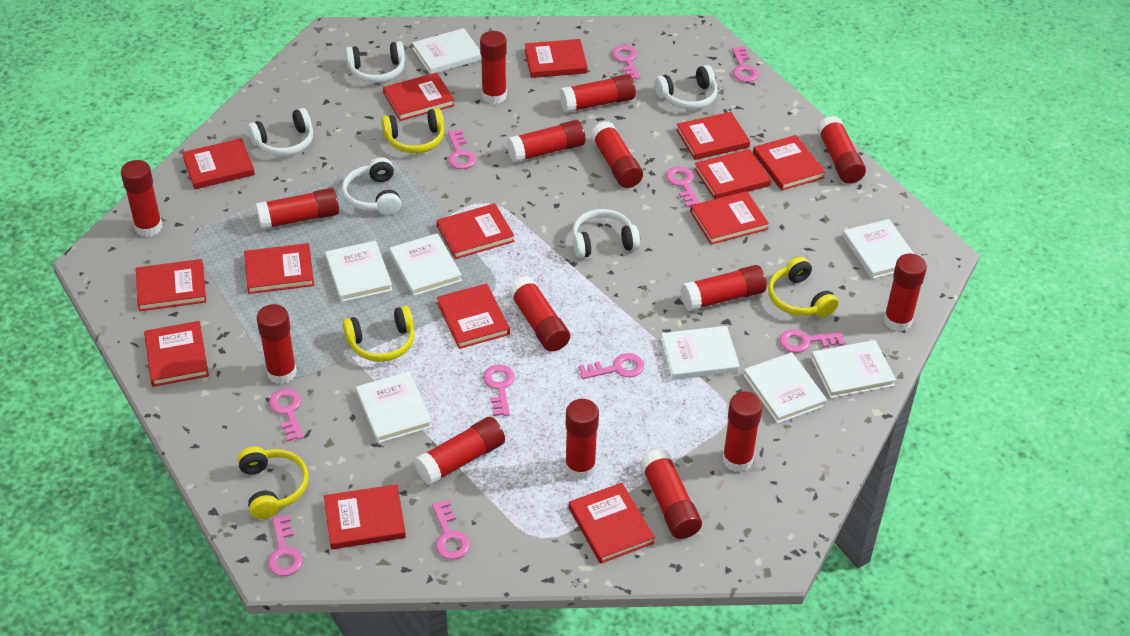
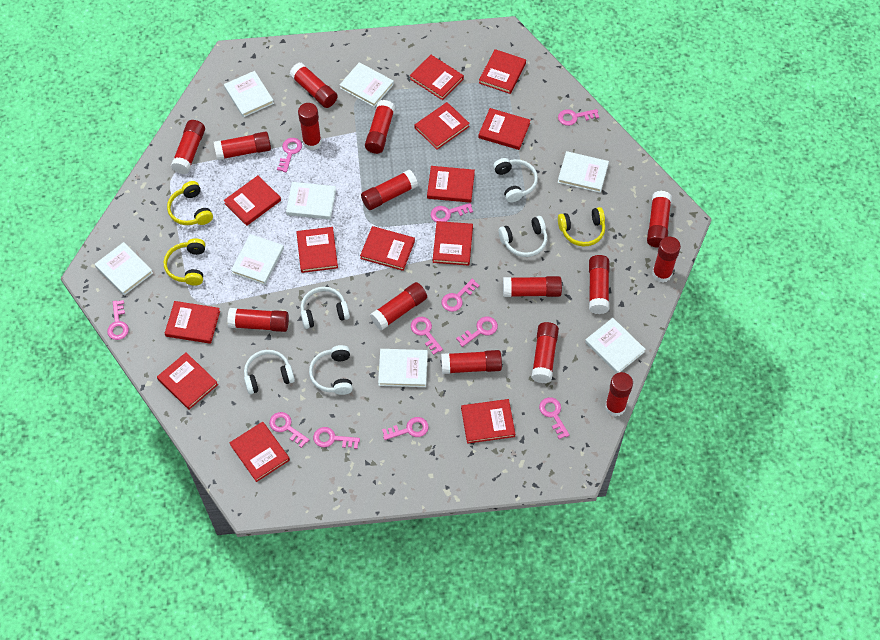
pink key: 10 -> 11
red book: 14 -> 13
yellow headphones: 4 -> 3

